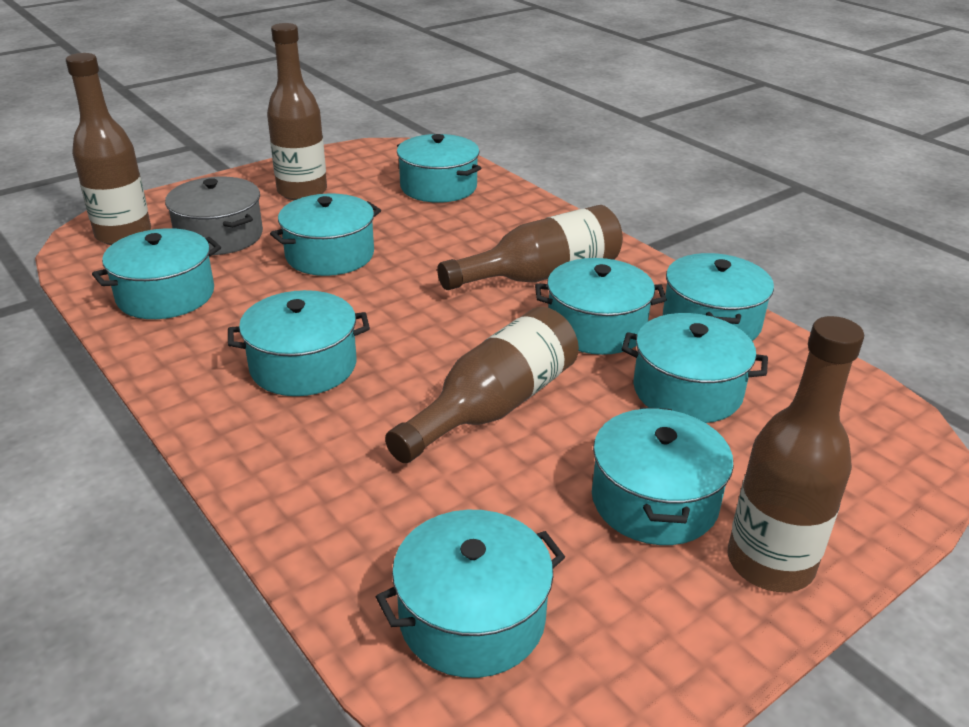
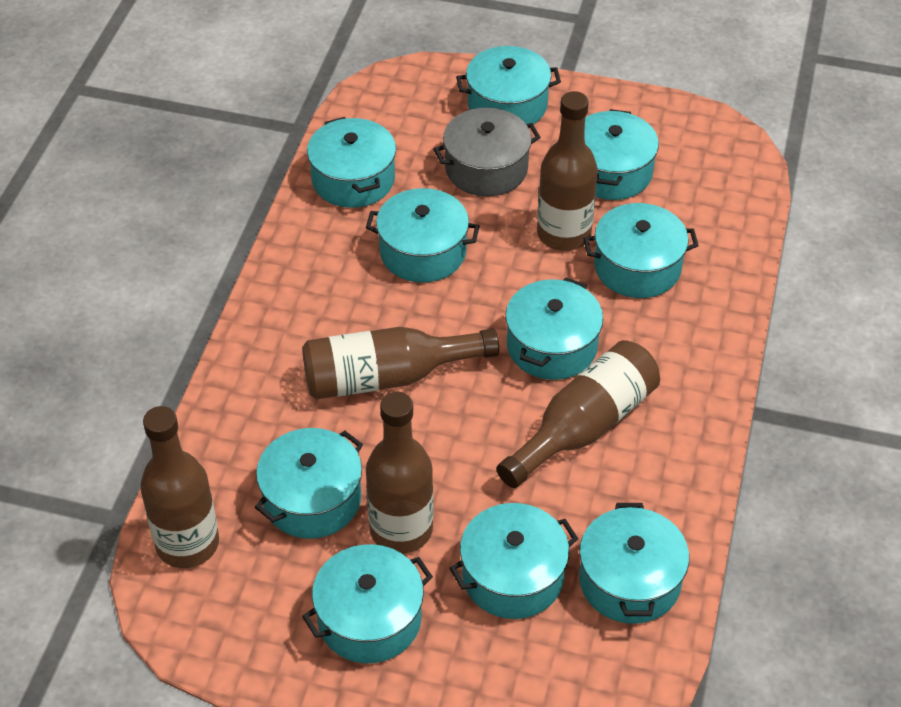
turquoise pot: 9 -> 10

